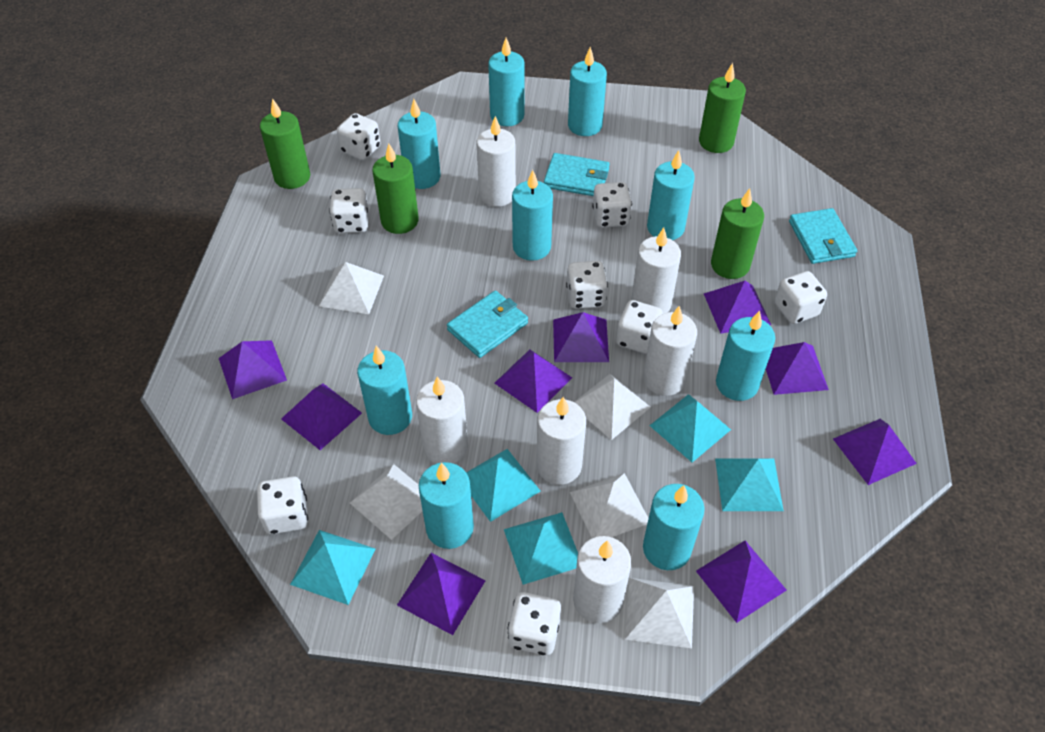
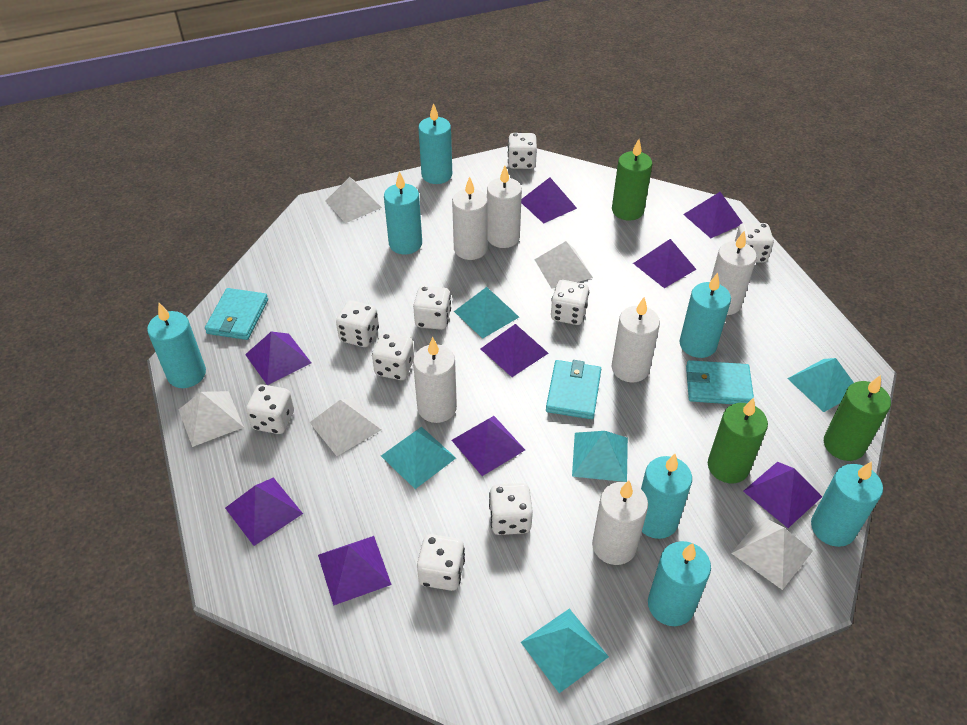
green candle: 4 -> 3
turquoise candle: 9 -> 7
white dice: 8 -> 9

